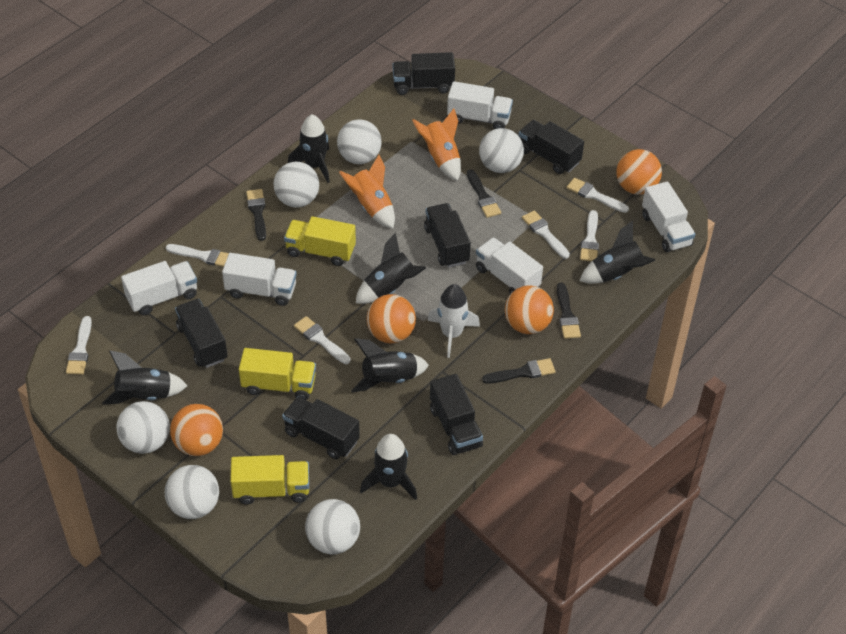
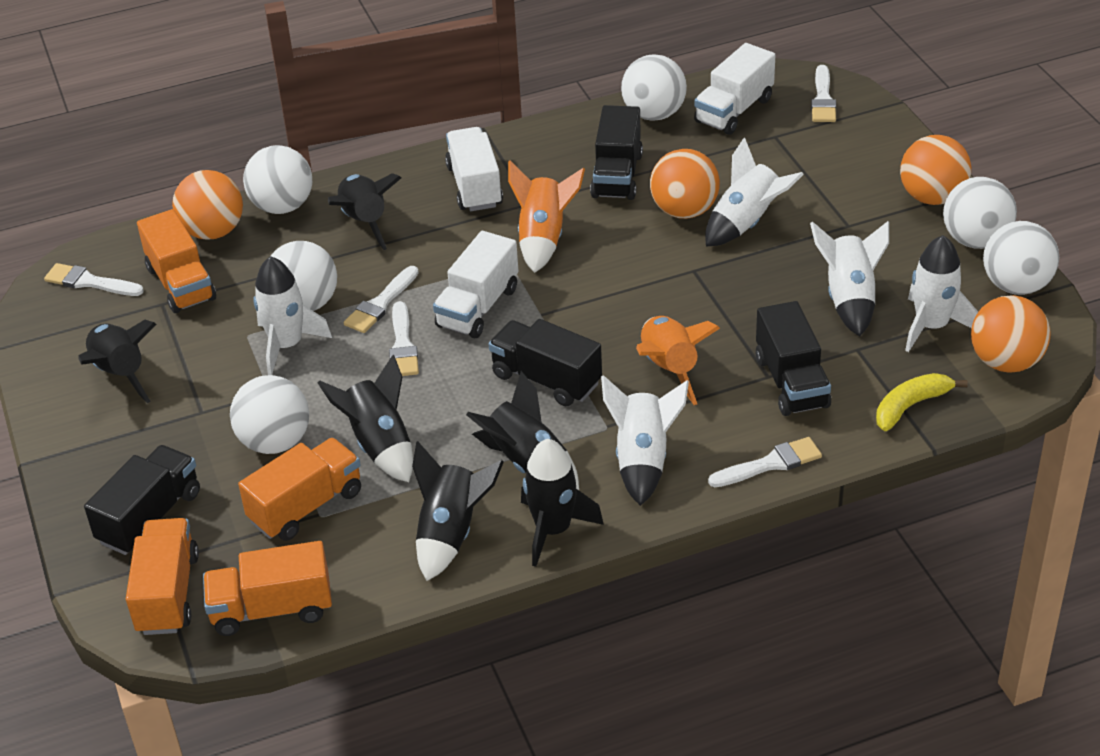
black brush: 4 -> 0
black truck: 6 -> 4
orange truck: 0 -> 4
white brush: 6 -> 5
white rocket: 1 -> 5
white truck: 5 -> 3
yellow banana: 0 -> 1
yellow truck: 3 -> 0

